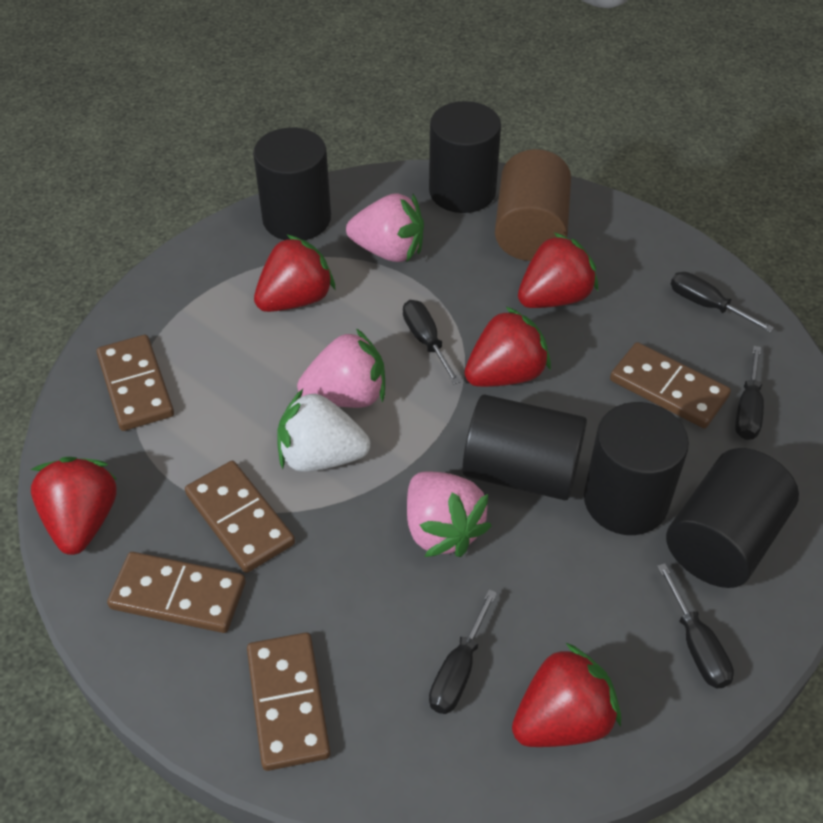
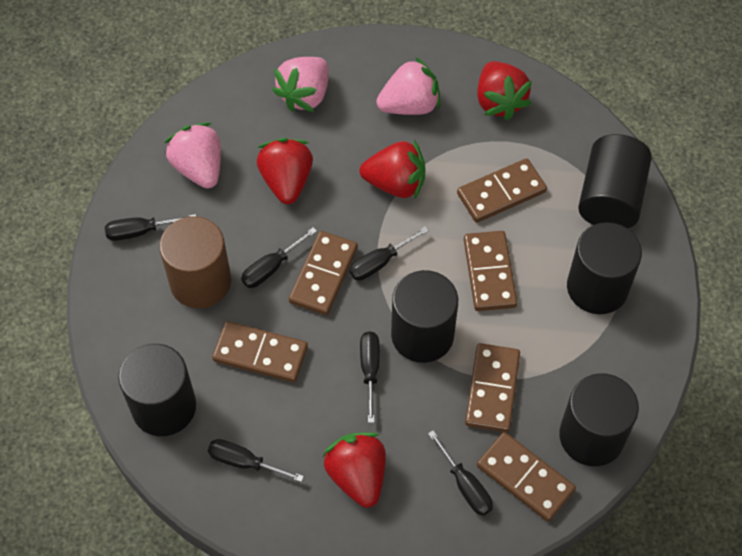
black screwdriver: 5 -> 6
brown domino: 5 -> 6
red strawberry: 5 -> 4
white strawberry: 1 -> 0

